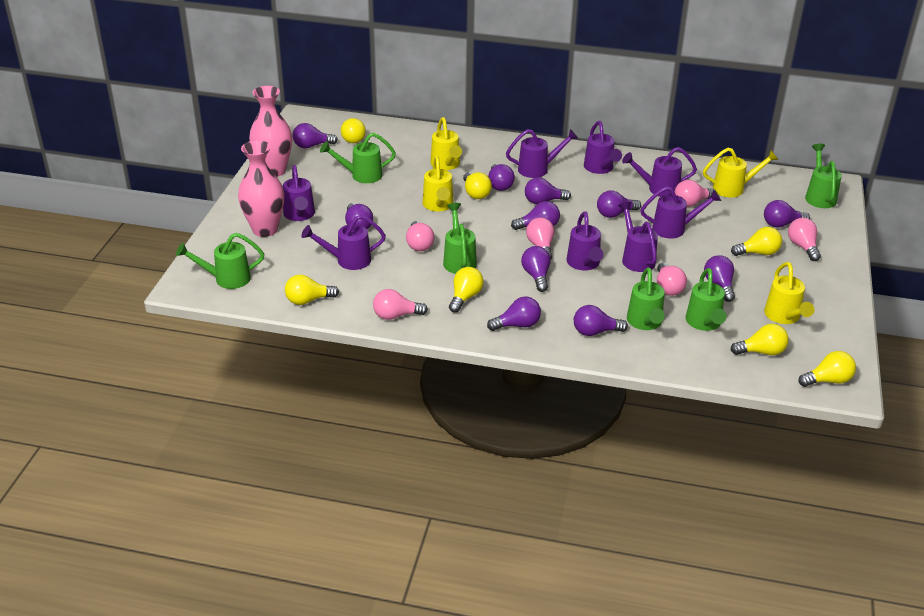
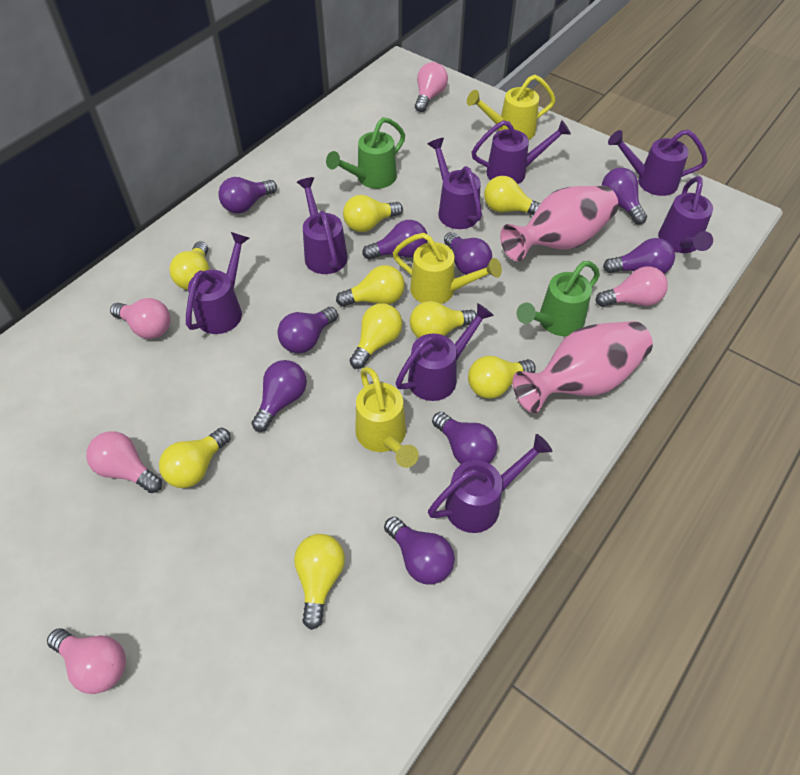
green watering can: 6 -> 2
pink light bulb: 6 -> 5
purple light bulb: 11 -> 9
yellow light bulb: 7 -> 9
yellow watering can: 4 -> 3

